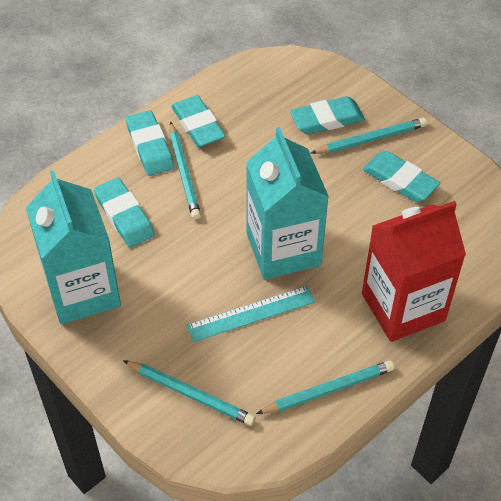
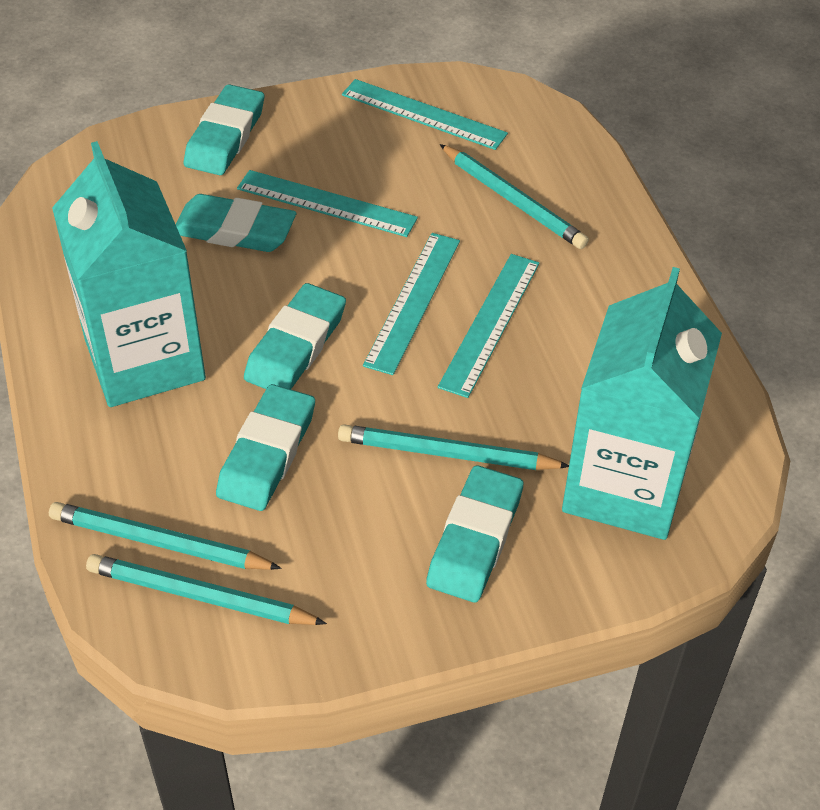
red carton: 1 -> 0
turquoise ruler: 1 -> 4

